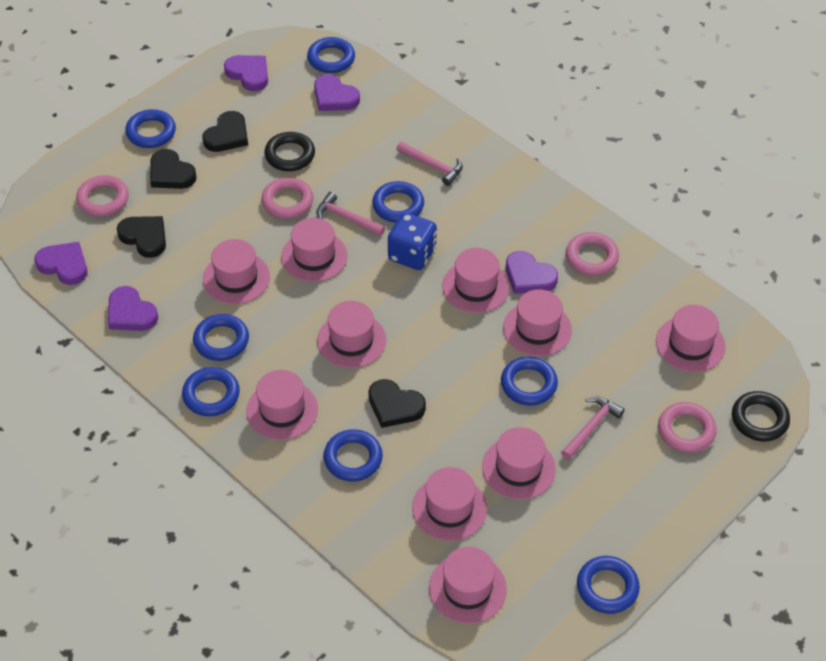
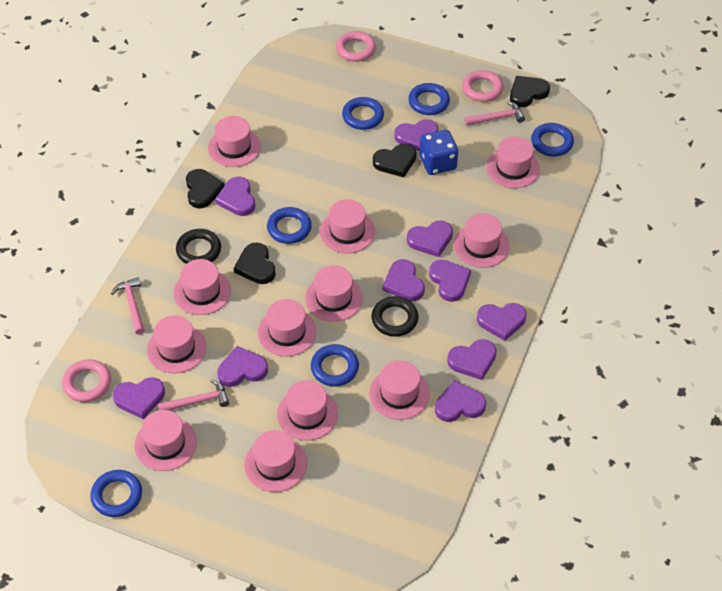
blue ring: 8 -> 6
pink hat: 10 -> 12
pink ring: 4 -> 3
purple heart: 5 -> 10

